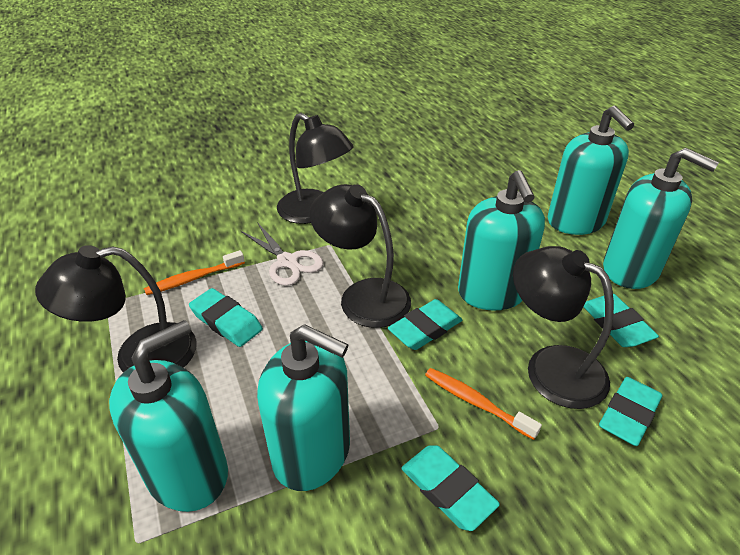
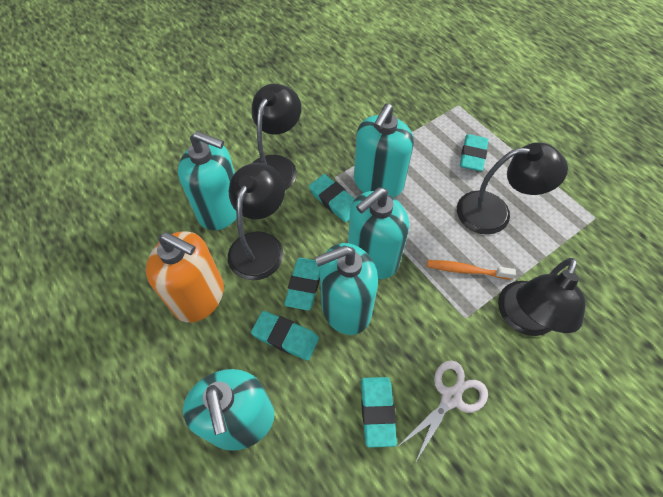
orange soap dispenser: 0 -> 1
orange toothbrush: 2 -> 1

